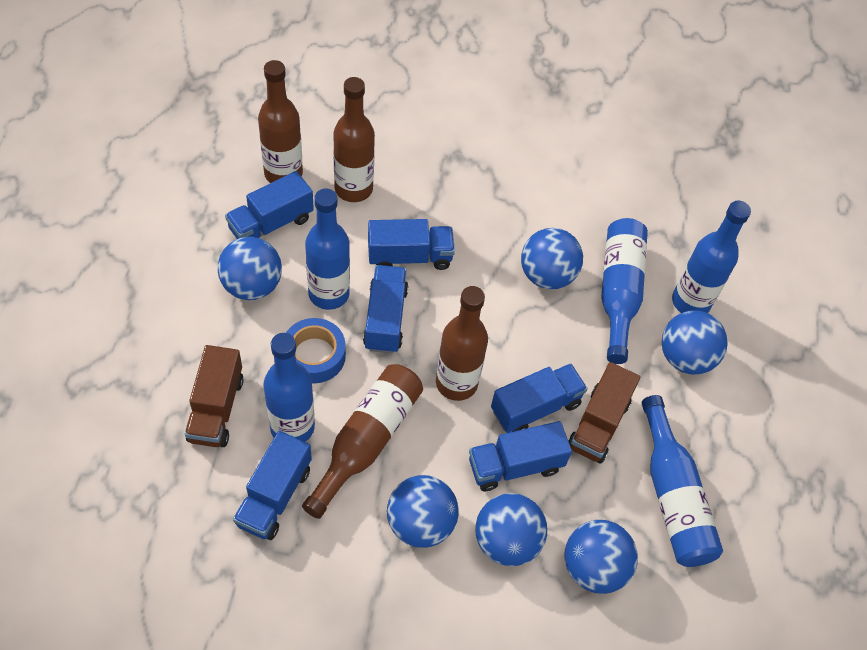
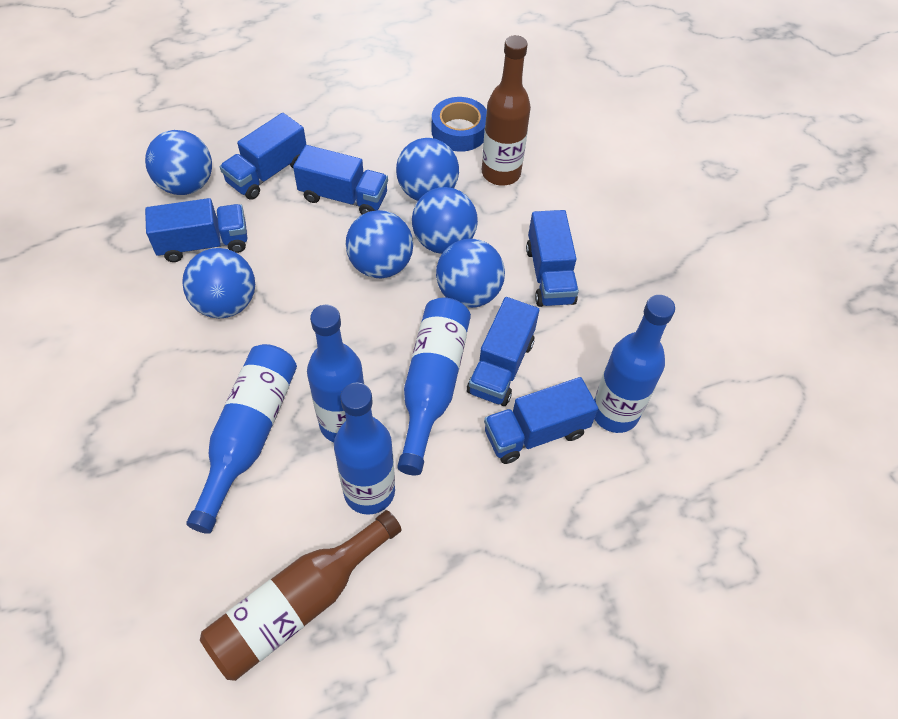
brown bottle: 4 -> 2
brown truck: 2 -> 0

